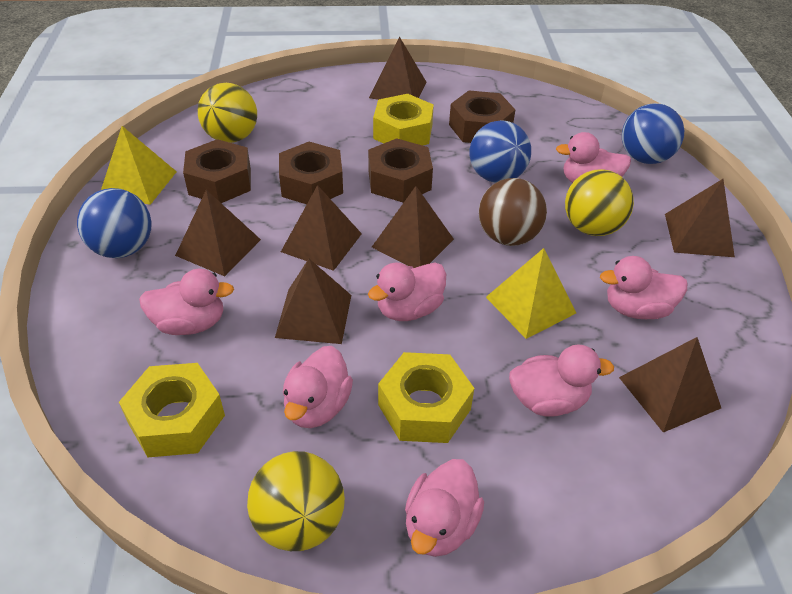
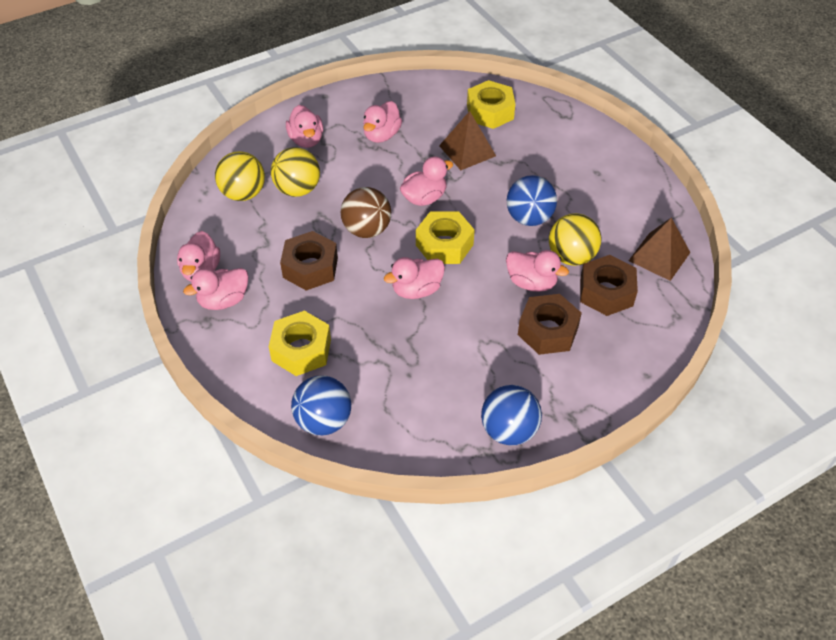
brown nut: 4 -> 3
brown pyramid: 7 -> 2
yellow pyramid: 2 -> 0

